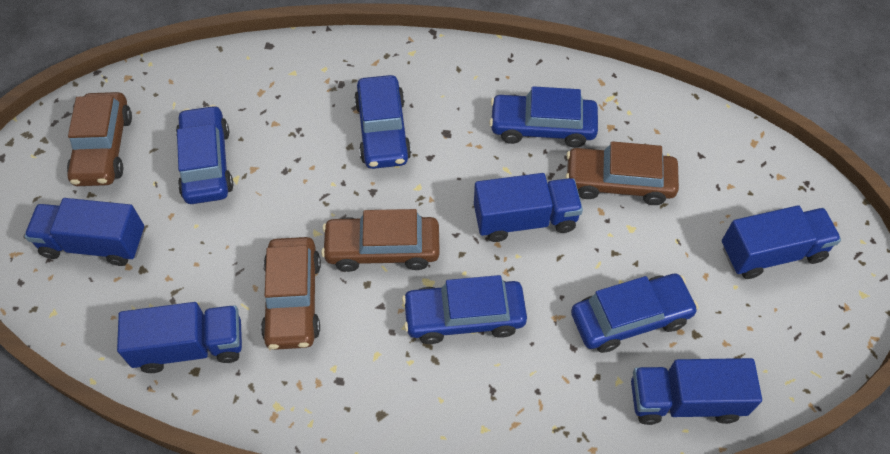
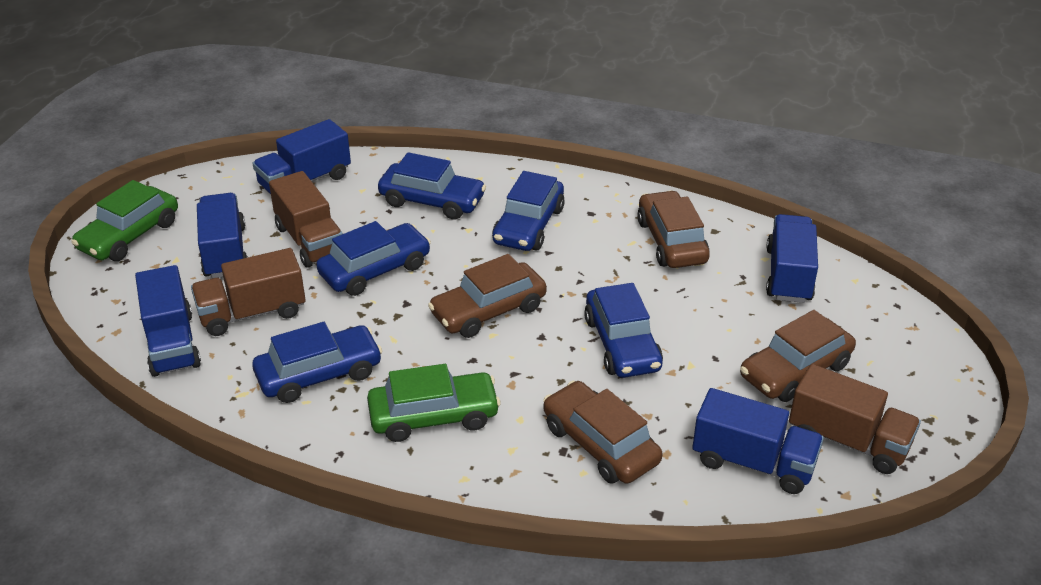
brown truck: 0 -> 3
green car: 0 -> 2

